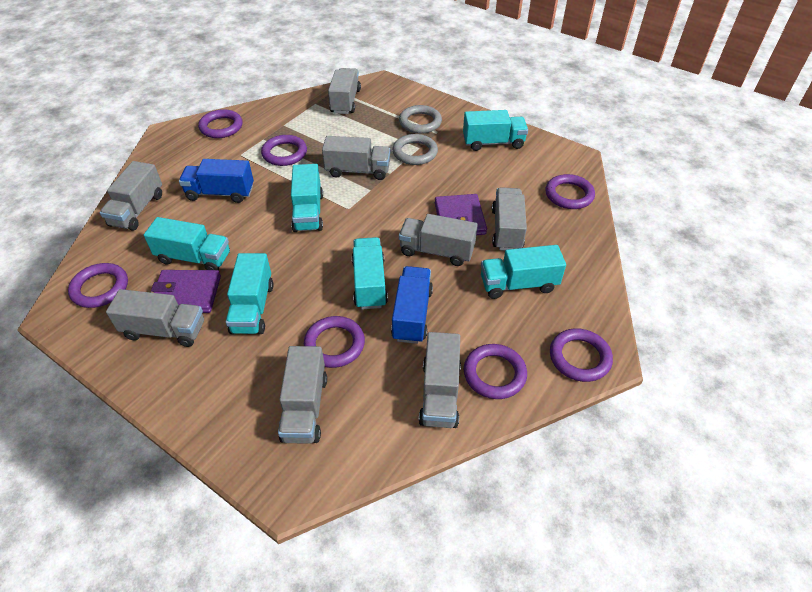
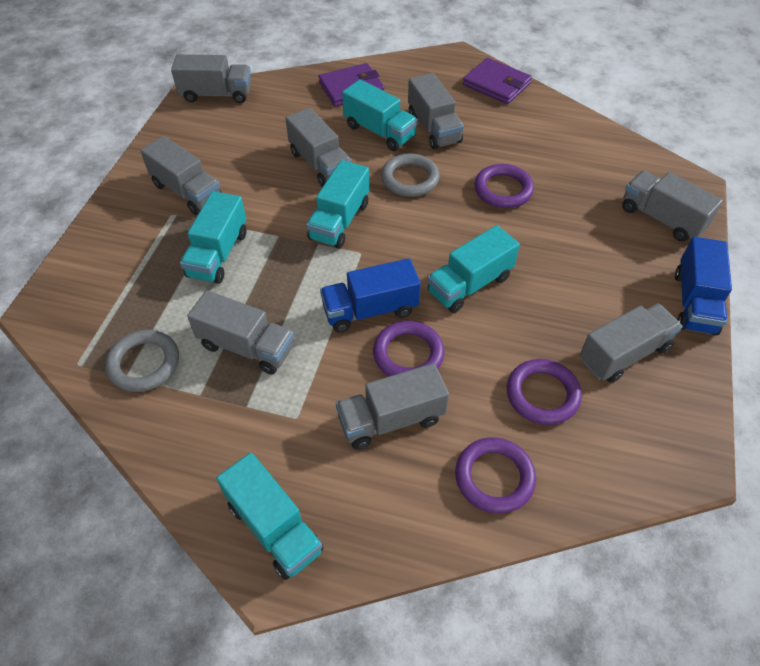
purple ring: 7 -> 4
turquoise truck: 6 -> 5

